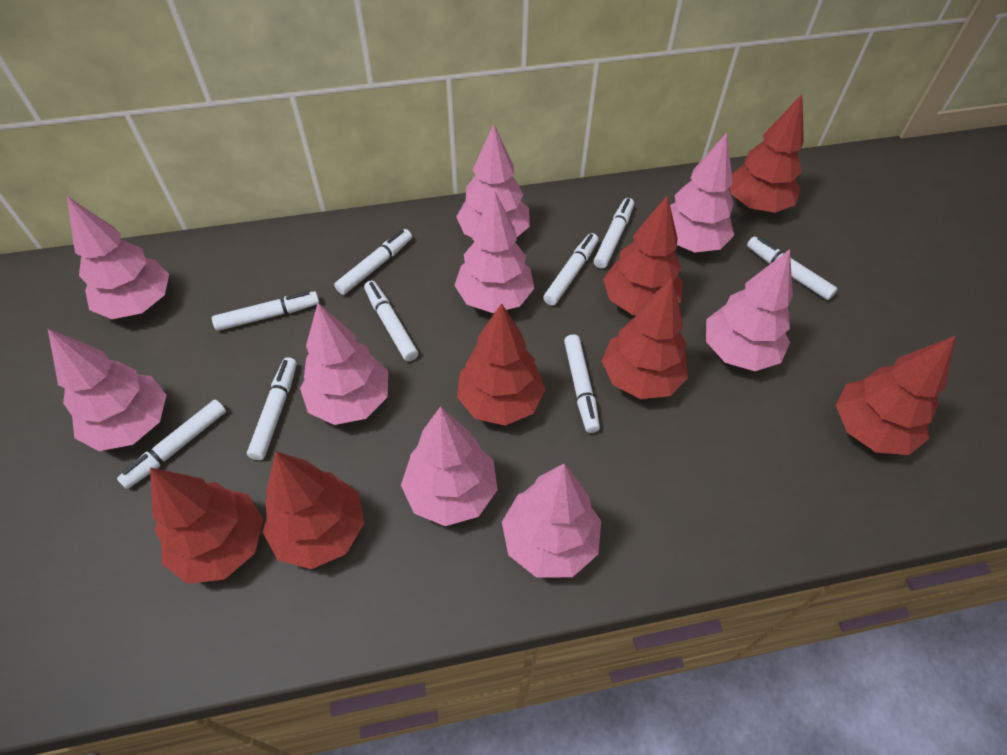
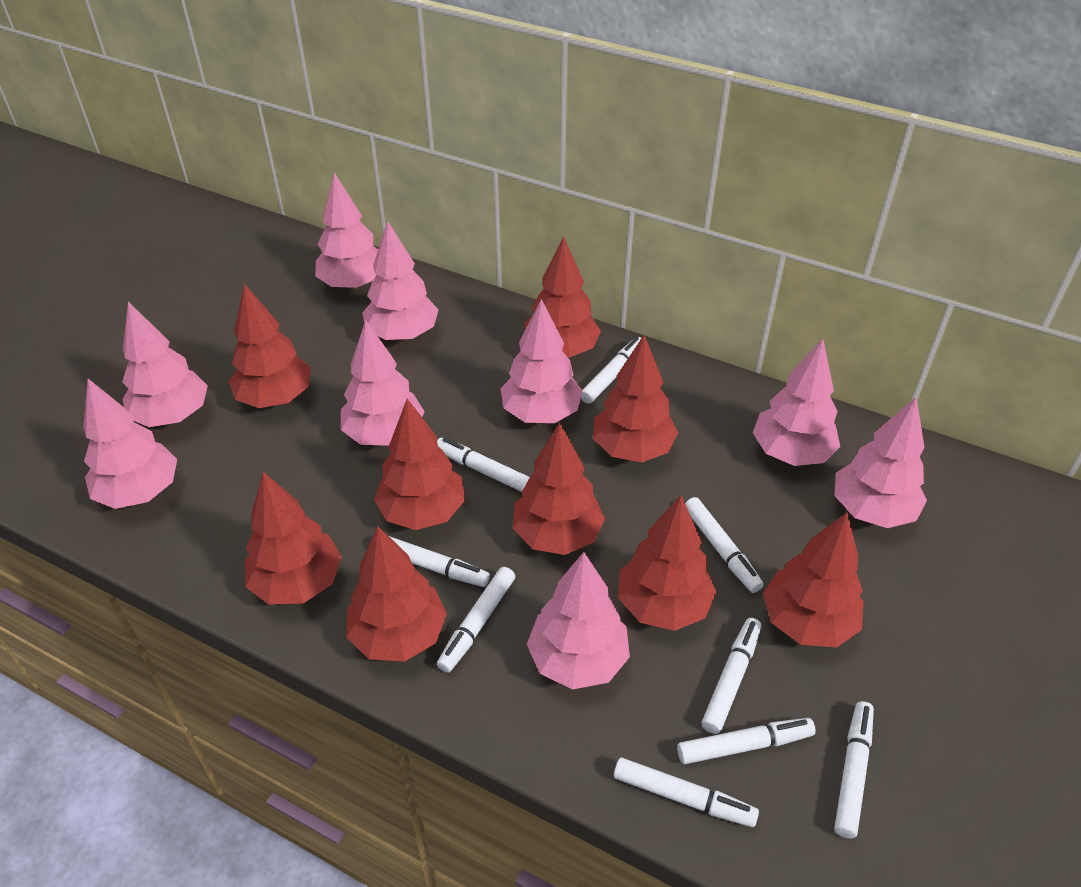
red tree: 7 -> 9

